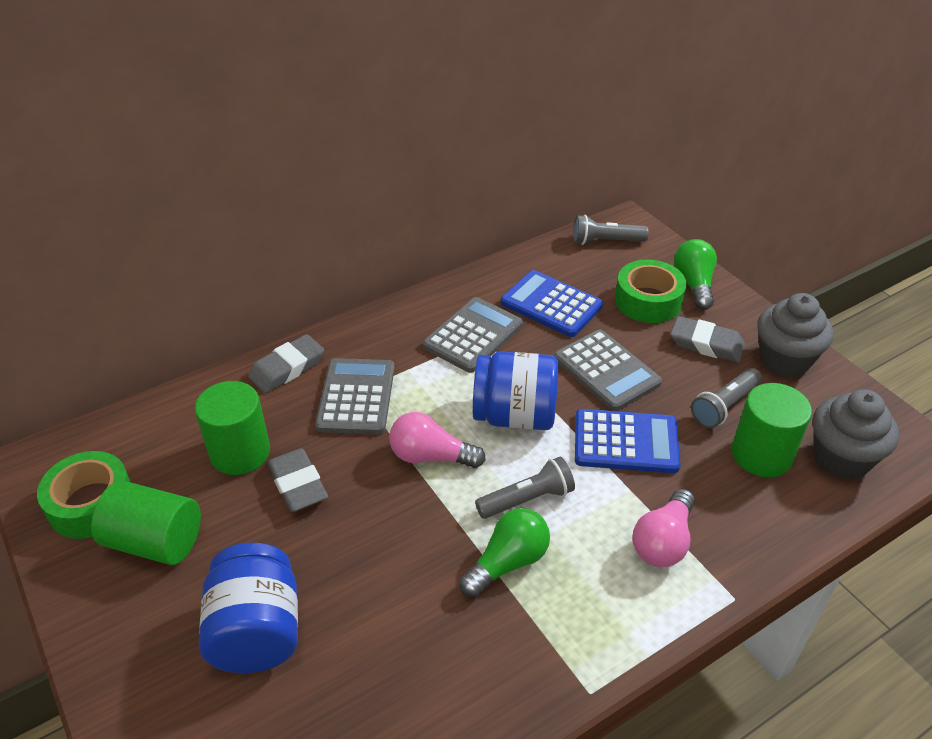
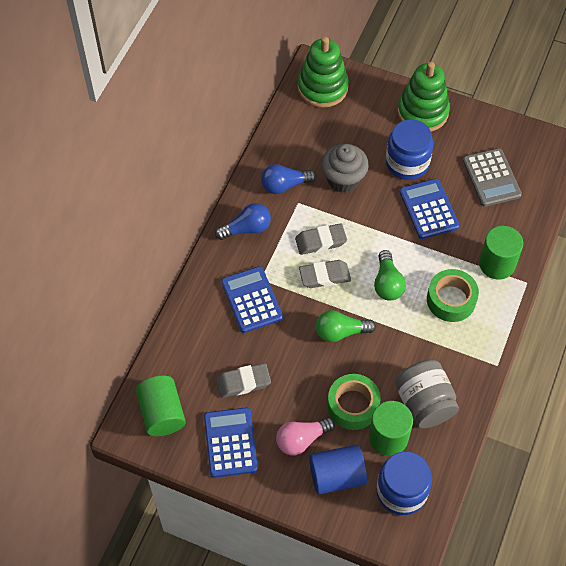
blue calculator: 2 -> 3
blue cylinder: 0 -> 1
blue light bulb: 0 -> 2
green stacking toy: 0 -> 2
grey calculator: 3 -> 1
grey cupcake: 2 -> 1
grey flashlight: 3 -> 0
grey jar: 0 -> 1
pink light bulb: 2 -> 1

